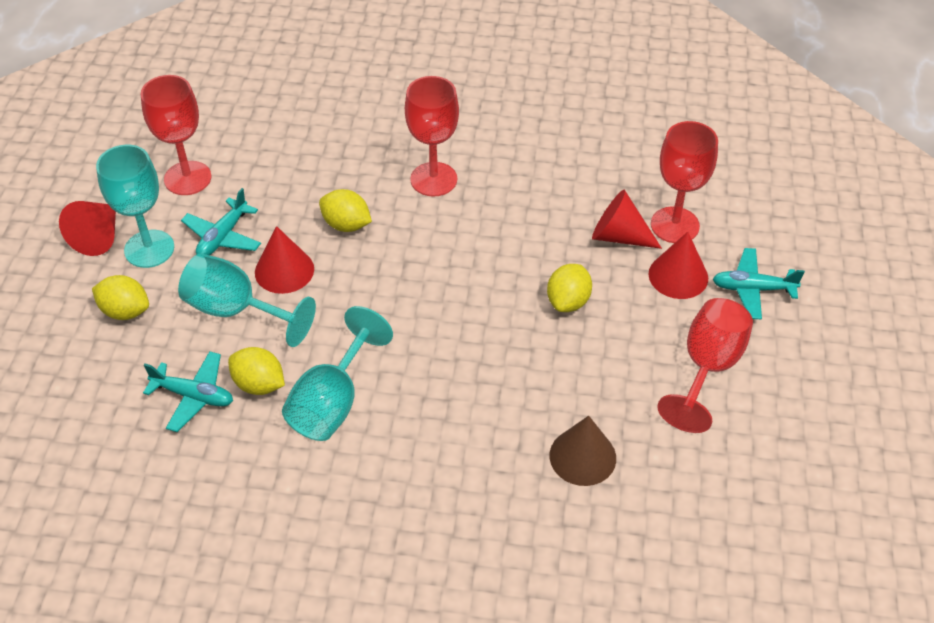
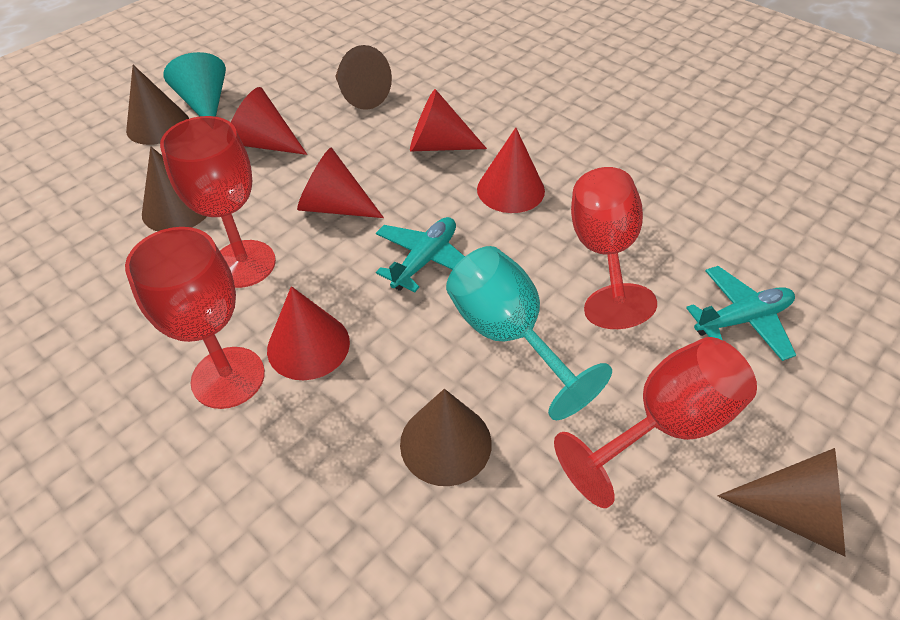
brown cone: 1 -> 5
red cone: 4 -> 5
turquoise cone: 0 -> 1
turquoise goblet: 3 -> 1
turquoise plane: 3 -> 2
yellow lemon: 4 -> 0

